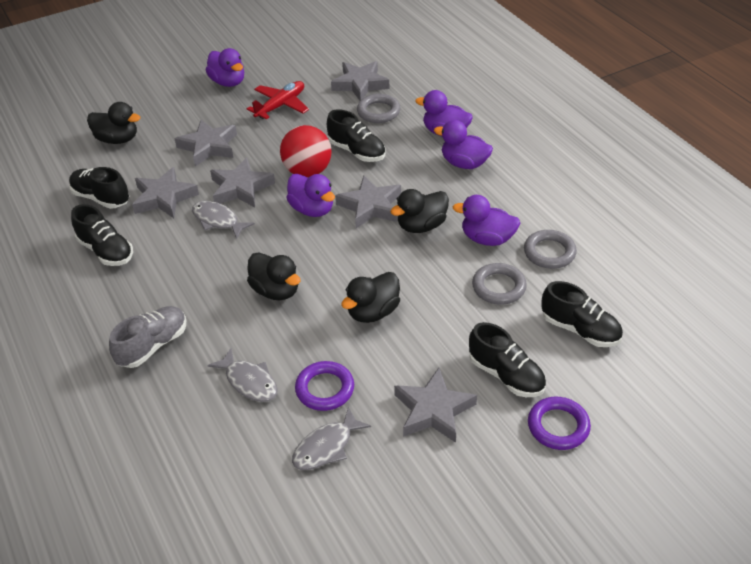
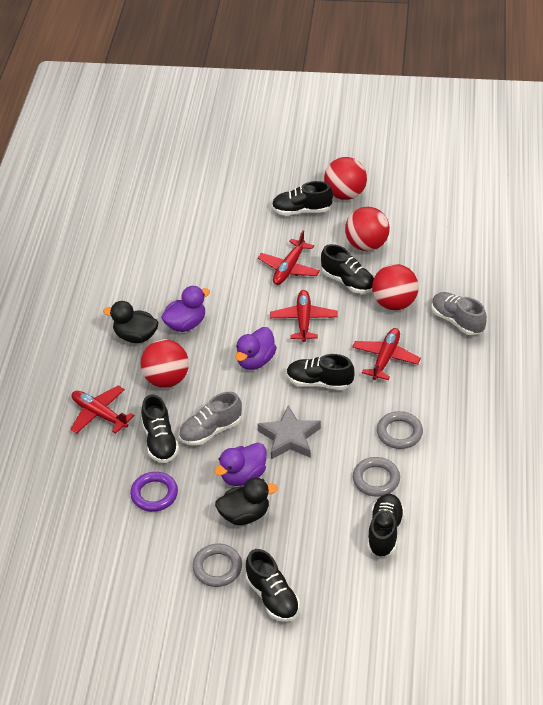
black duck: 4 -> 2
black shoe: 5 -> 6
grey fish: 3 -> 0
grey shoe: 1 -> 2
grey star: 6 -> 1
purple duck: 5 -> 3
purple ring: 2 -> 1
red ball: 1 -> 4
red plane: 1 -> 4

